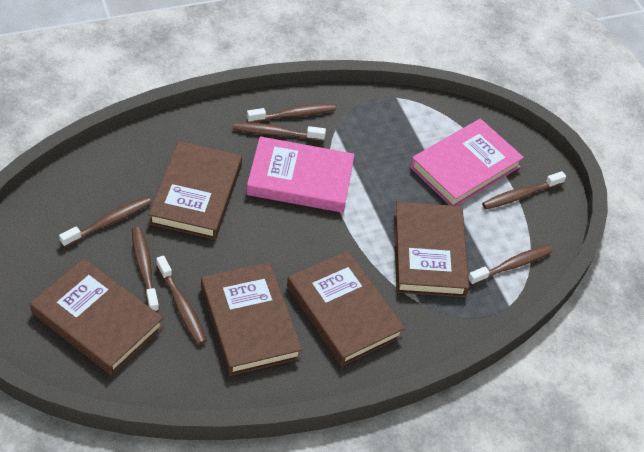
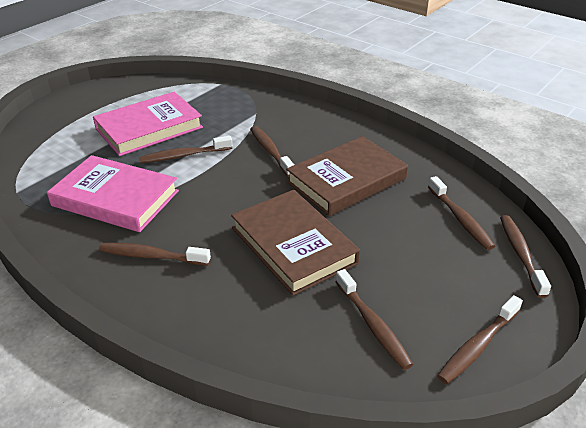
brown book: 5 -> 2

